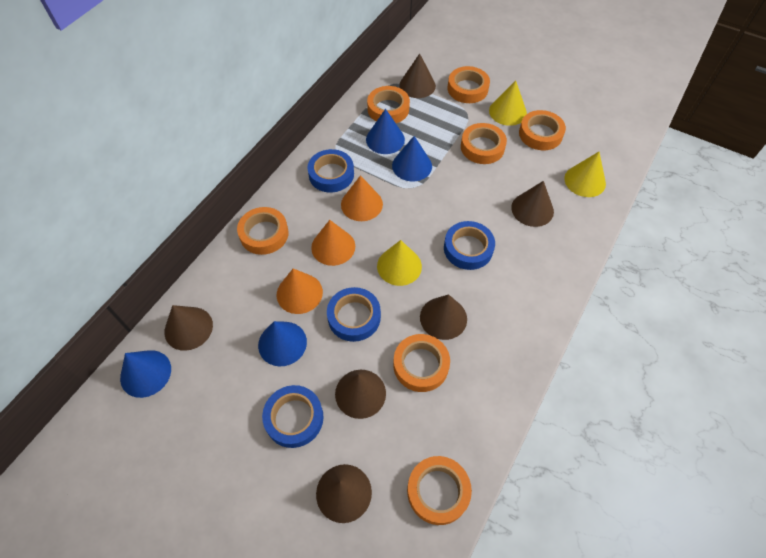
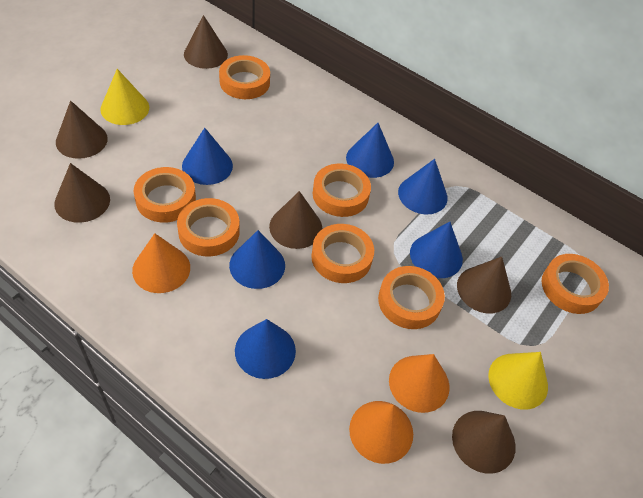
blue cone: 4 -> 6
blue tape: 4 -> 0
yellow cone: 3 -> 2

